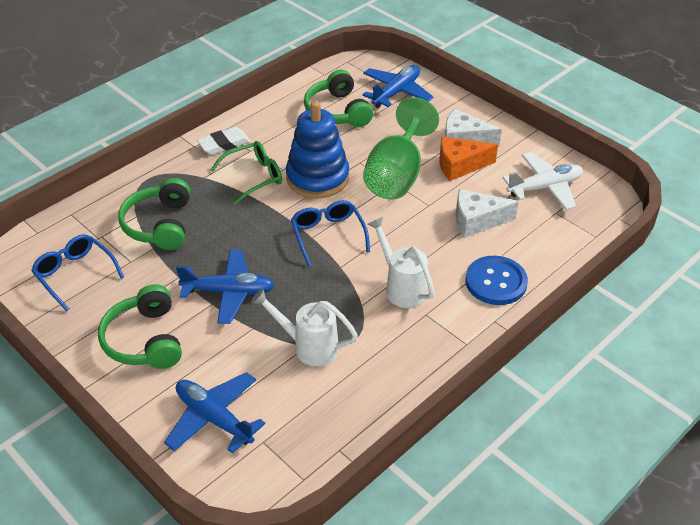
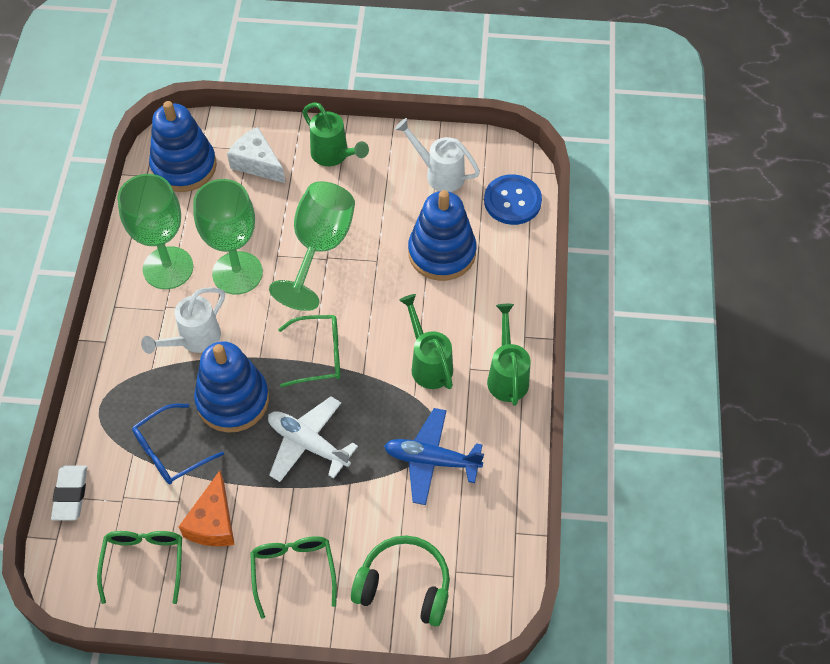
blue glasses: 2 -> 1
blue plane: 3 -> 1
blue stacking toy: 1 -> 3
green glasses: 1 -> 3
green goblet: 1 -> 3
green headphones: 3 -> 1
green watering can: 0 -> 3
white cheese: 2 -> 1

